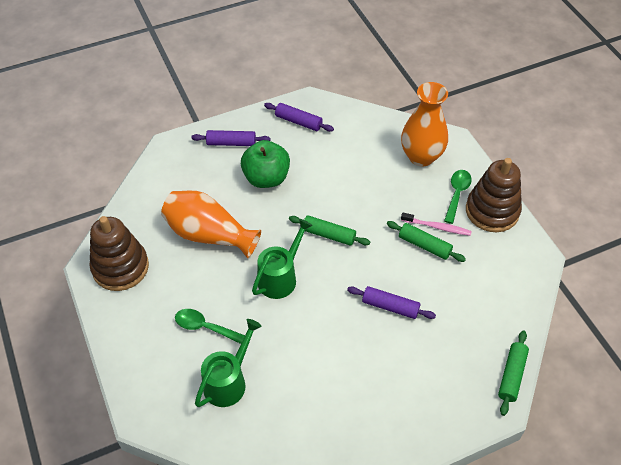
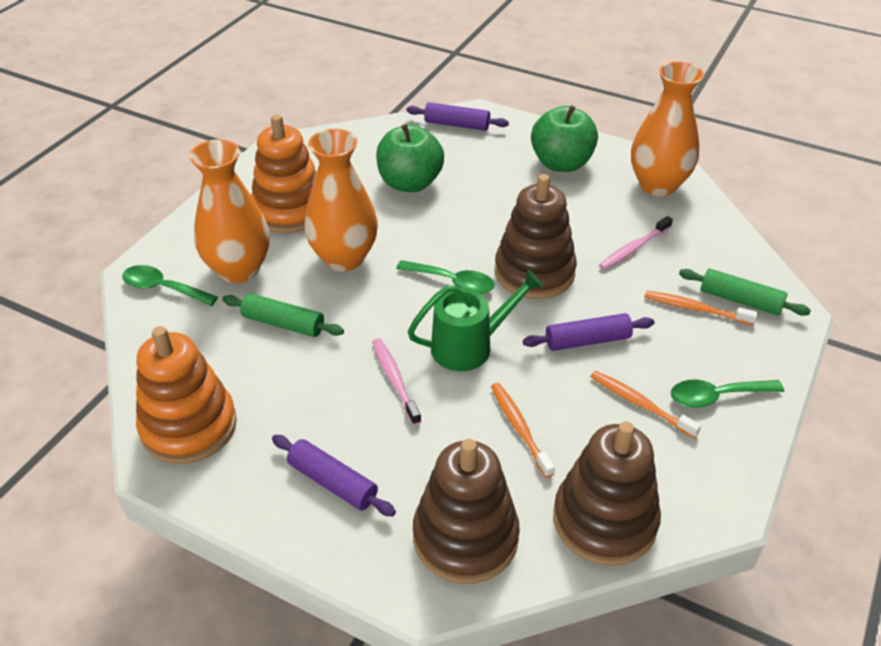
brown stacking toy: 2 -> 3
green apple: 1 -> 2
green rolling pin: 3 -> 2
green spoon: 2 -> 3
green watering can: 2 -> 1
orange stacking toy: 0 -> 2
orange toothbrush: 0 -> 3
orange vase: 2 -> 3
pink toothbrush: 1 -> 2

